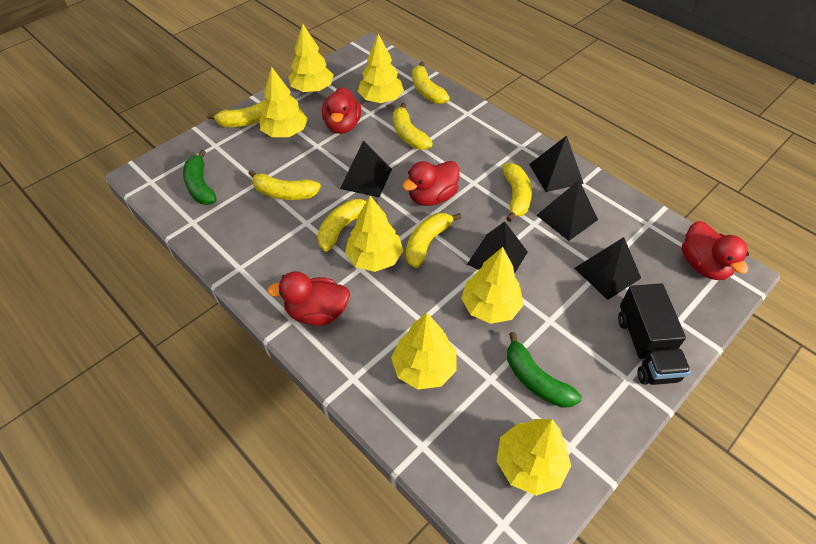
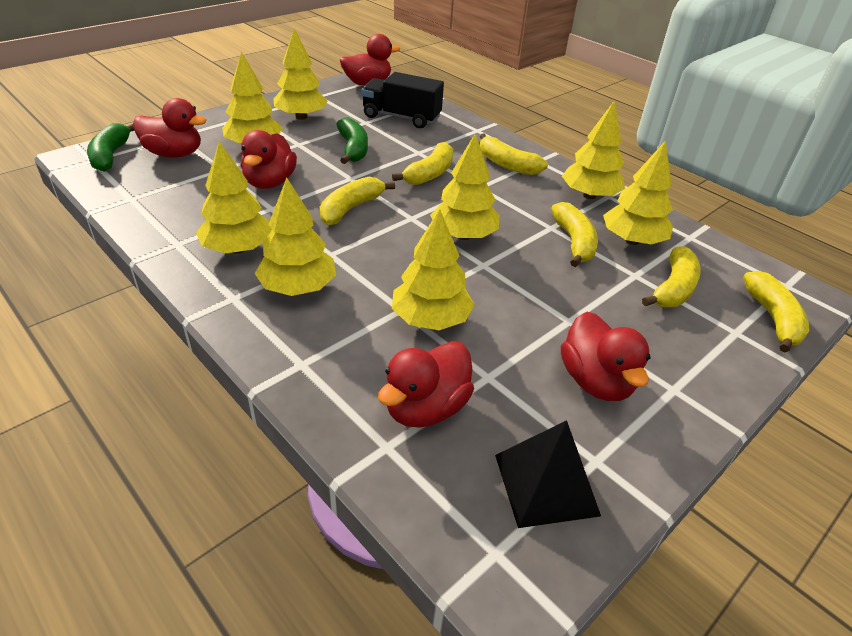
black pyramid: 5 -> 1
red duck: 4 -> 5
yellow banana: 7 -> 6
yellow tree: 7 -> 8

